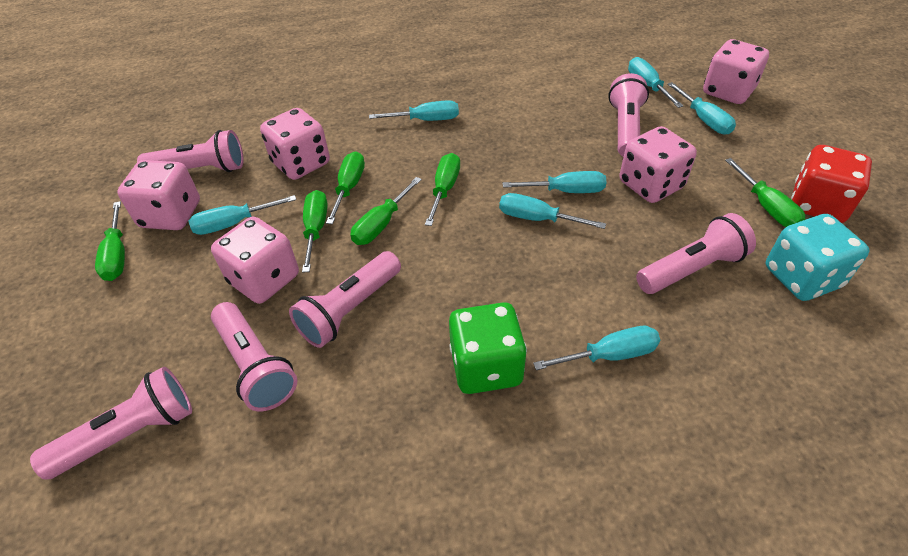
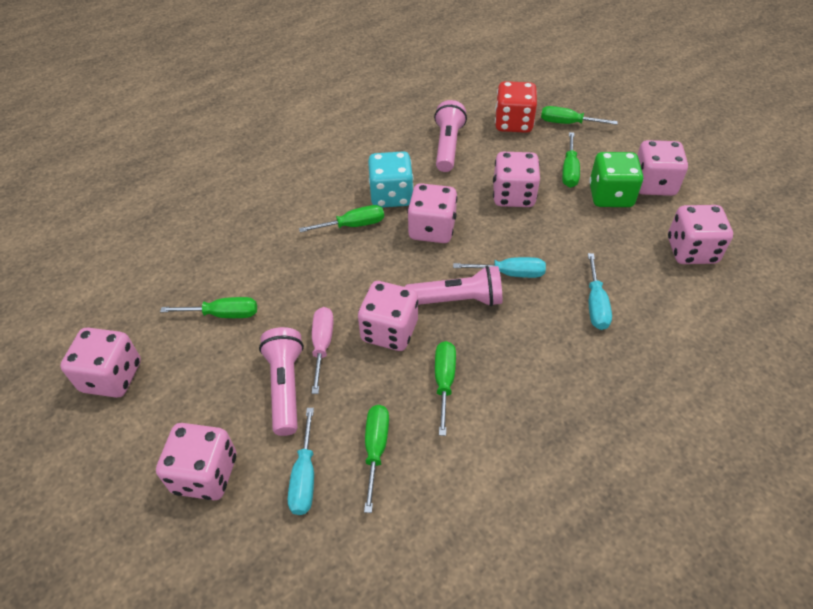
pink dice: 5 -> 7
pink flashlight: 6 -> 3
pink screwdriver: 0 -> 1
turquoise screwdriver: 7 -> 3

